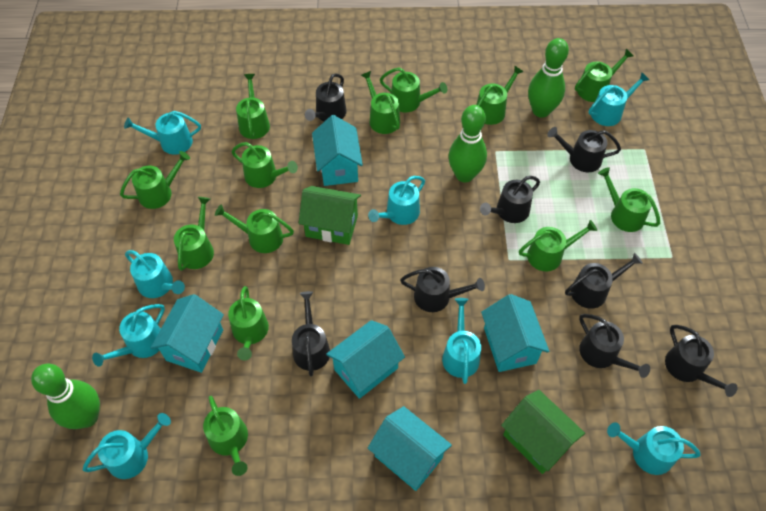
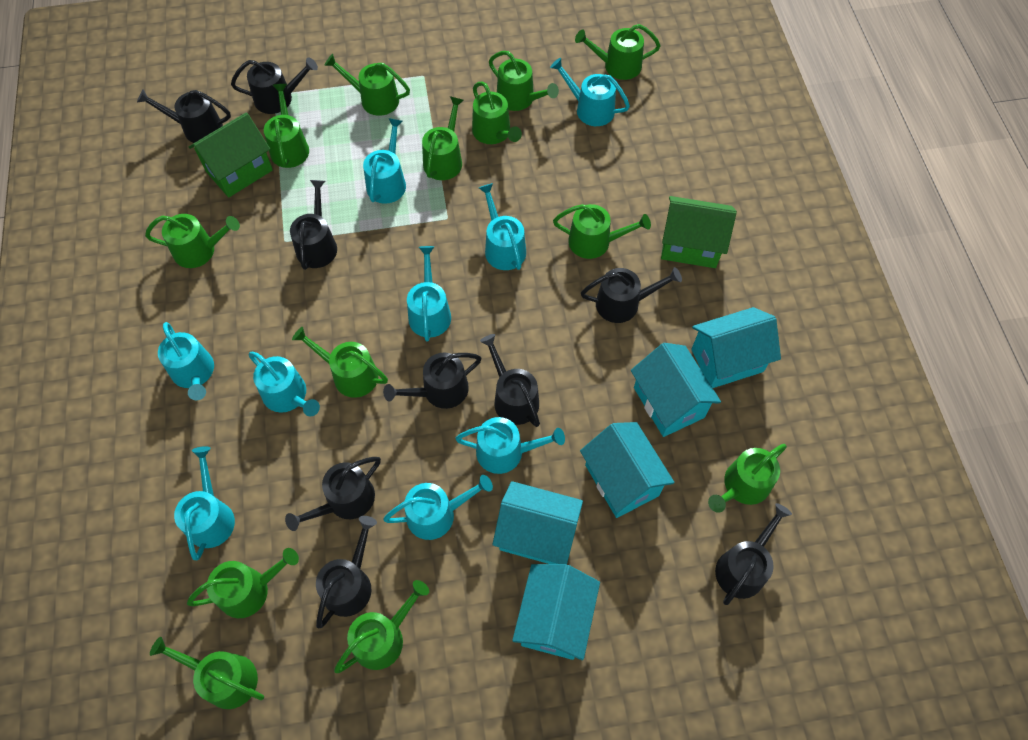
black watering can: 8 -> 9
green bowling pin: 3 -> 0
turquoise watering can: 8 -> 9

